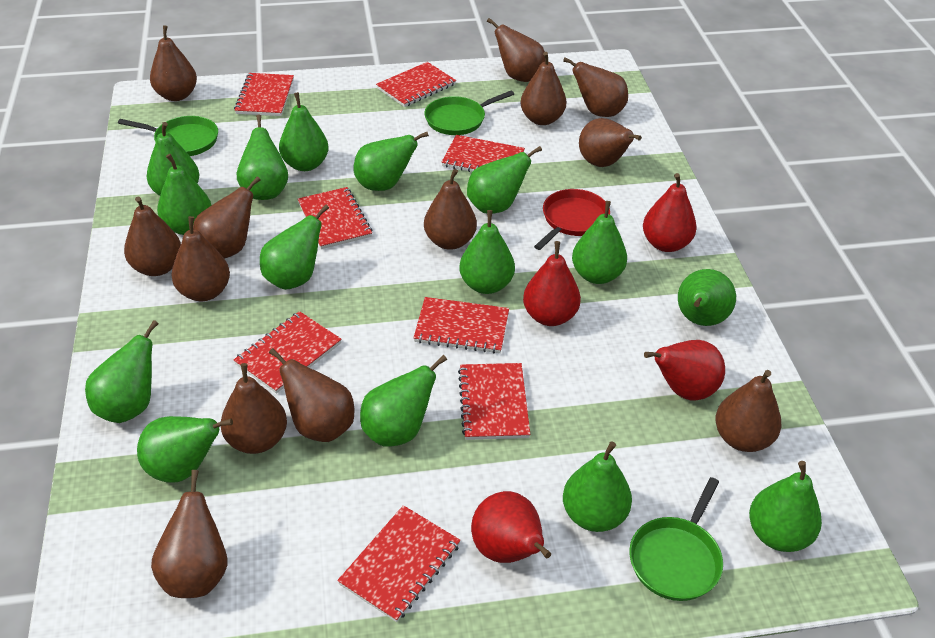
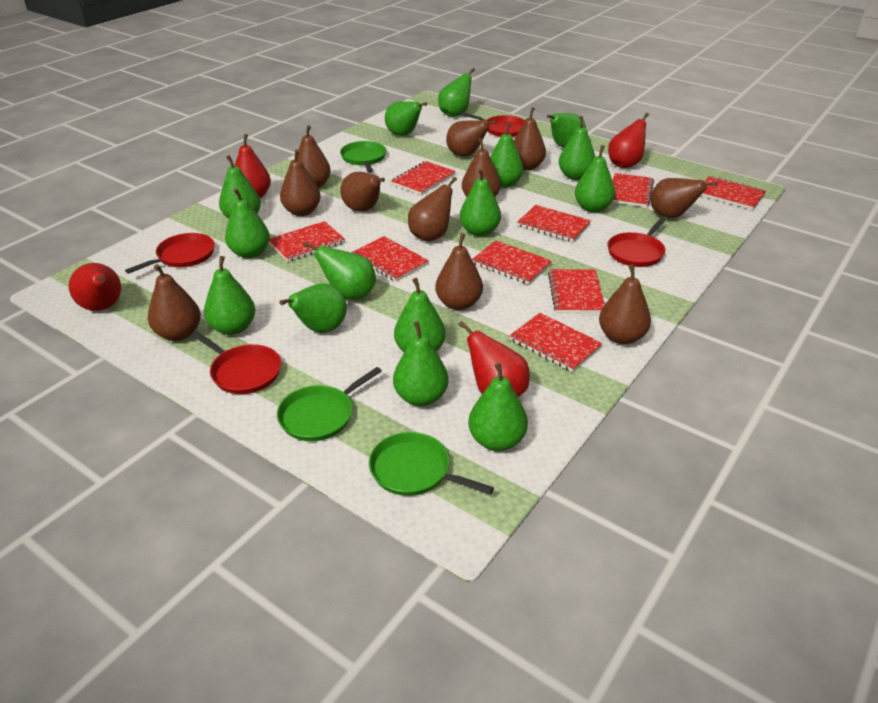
brown pear: 13 -> 11
red notebook: 8 -> 9
red pan: 1 -> 4

